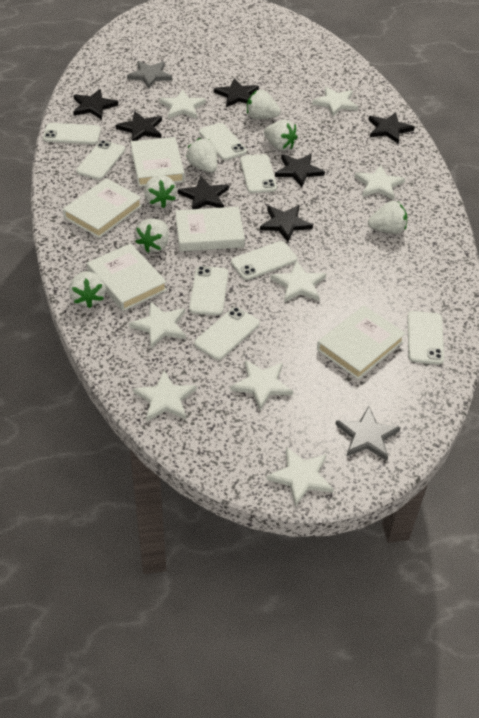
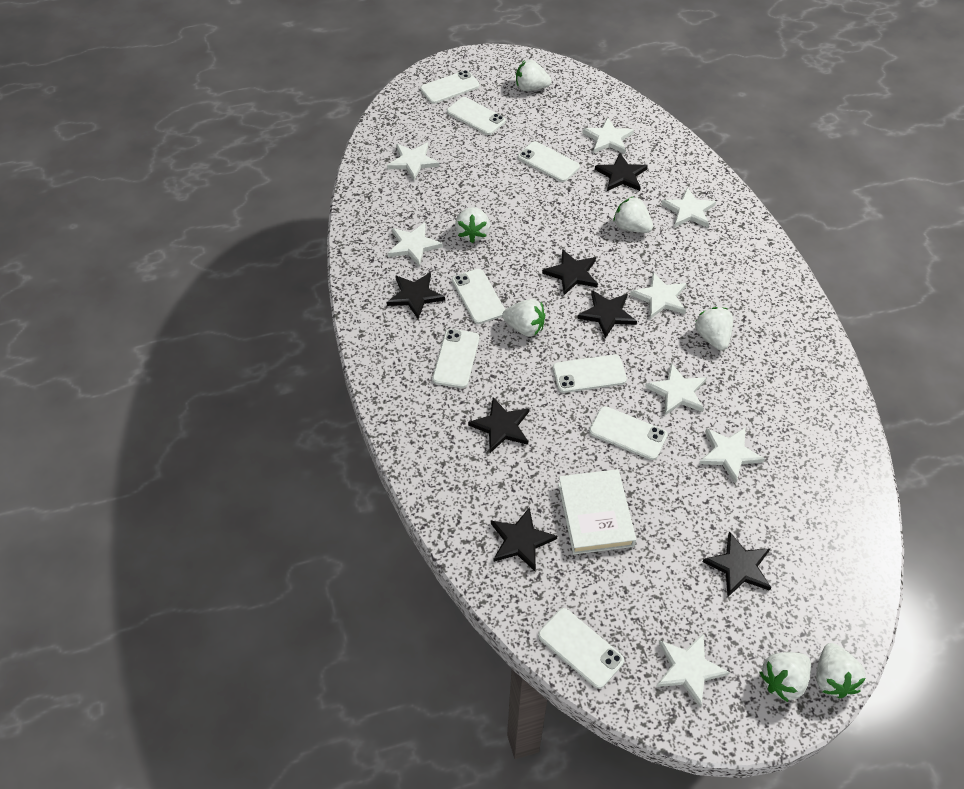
grey star: 2 -> 0
white book: 5 -> 1

